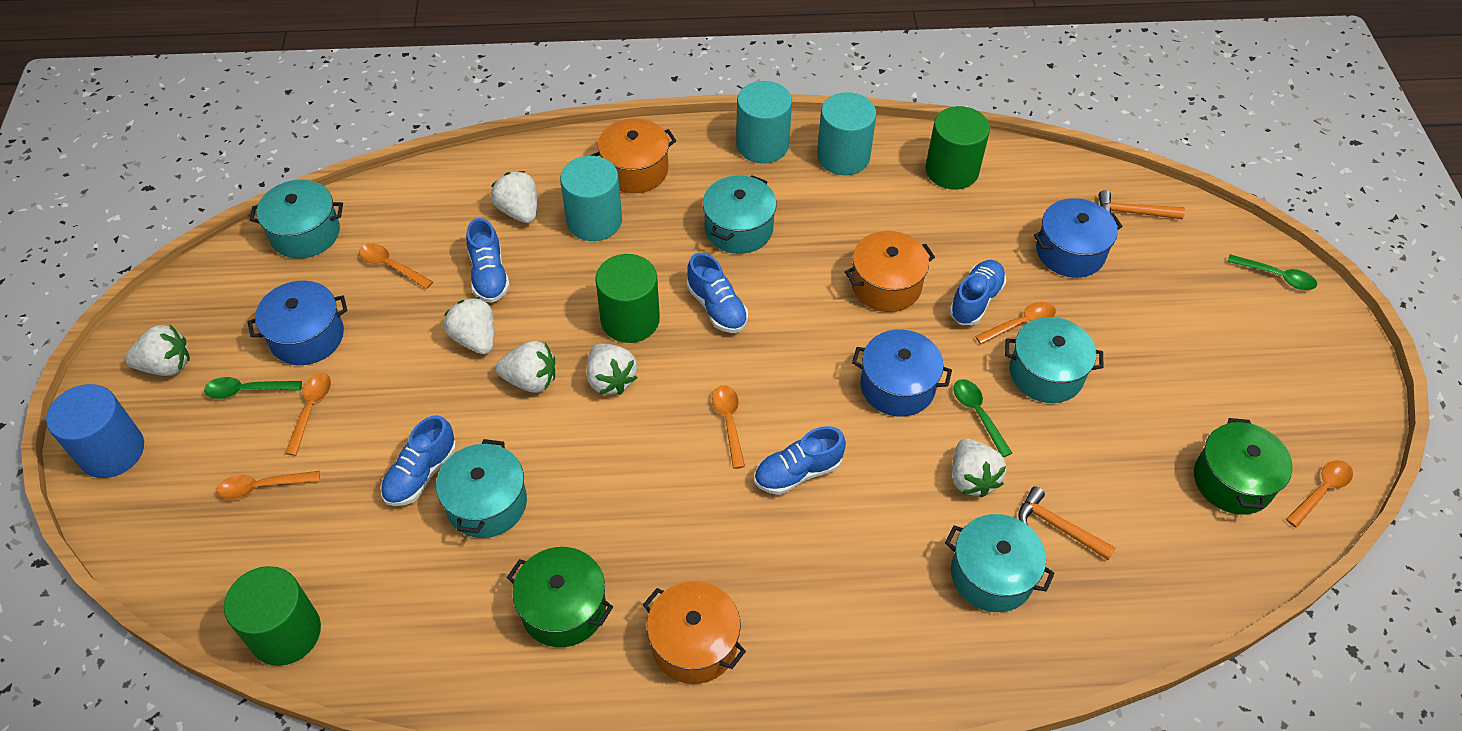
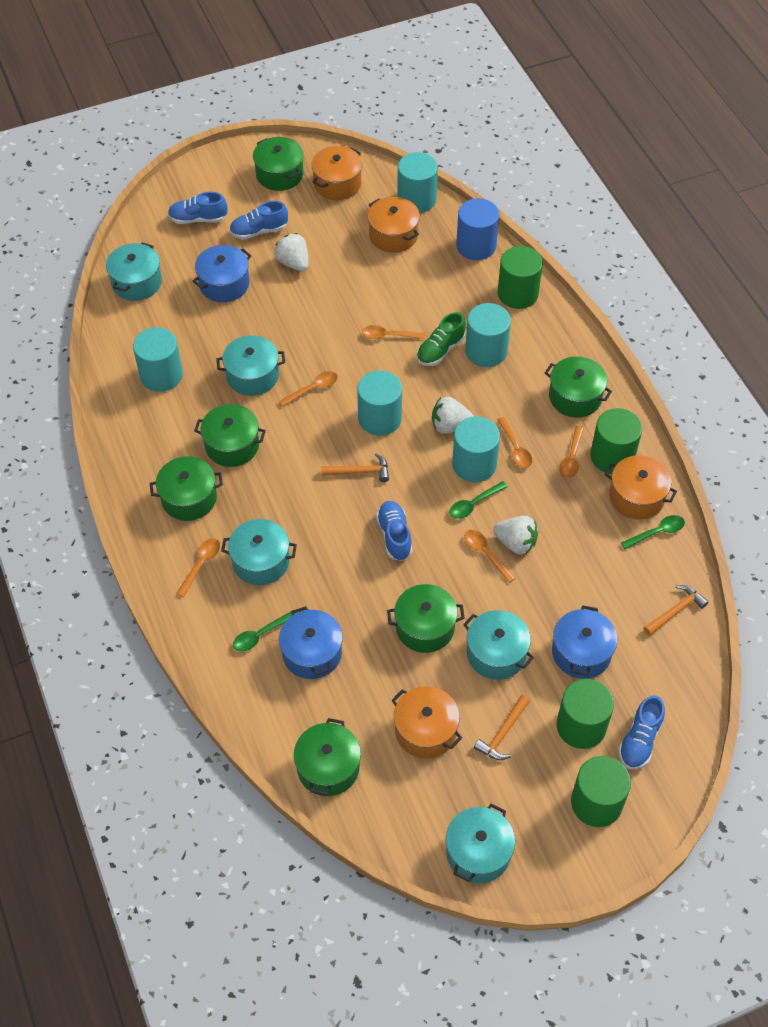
blue shoe: 5 -> 4
green cylinder: 3 -> 4
green pot: 2 -> 6
green shoe: 0 -> 1
orange hammer: 2 -> 3
orange pot: 3 -> 4
turquoise cylinder: 3 -> 5
white strawberry: 6 -> 3

